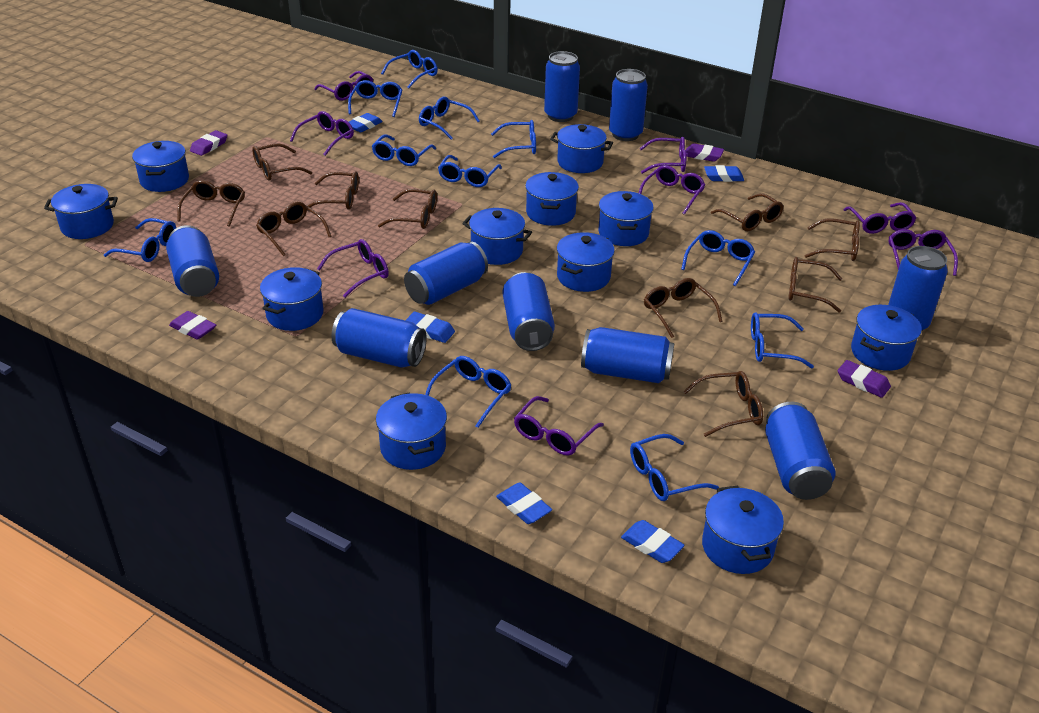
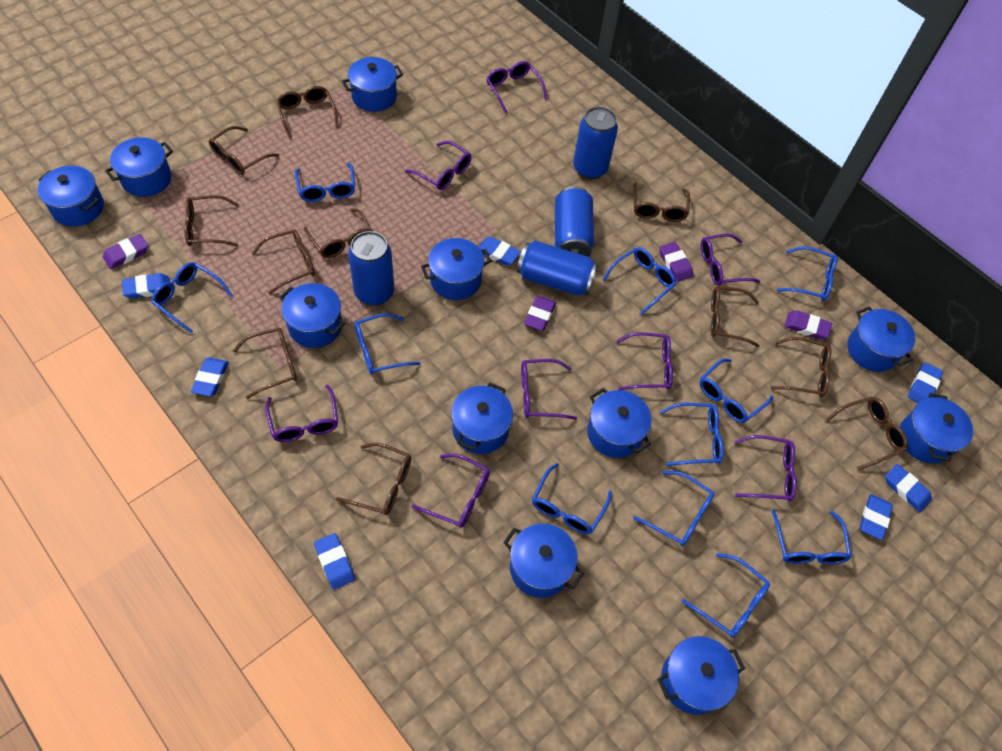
blue can: 9 -> 4
blue eraser: 5 -> 7
brown glasses: 10 -> 11

